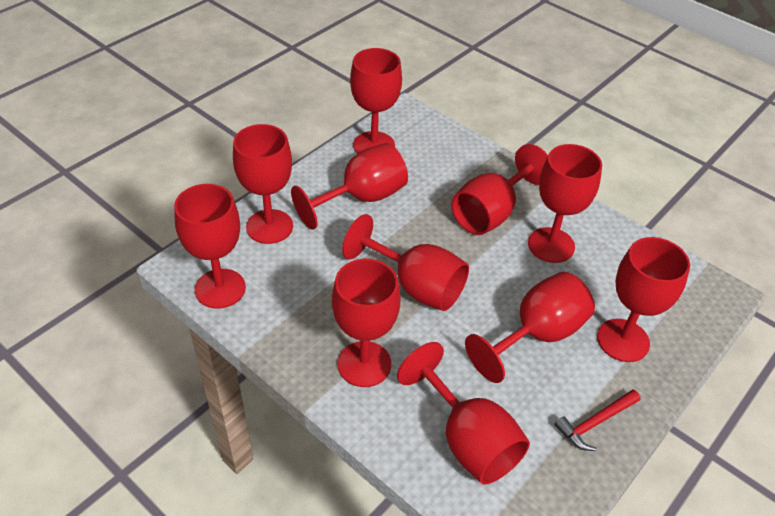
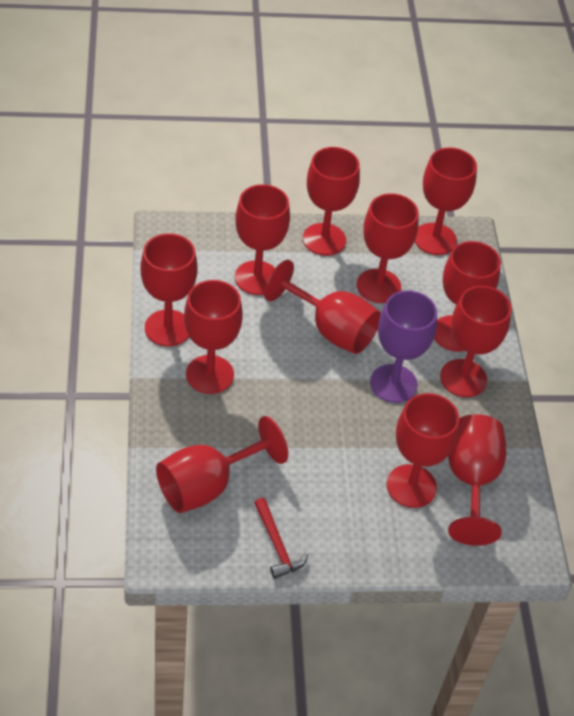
purple goblet: 0 -> 1
red goblet: 11 -> 12

